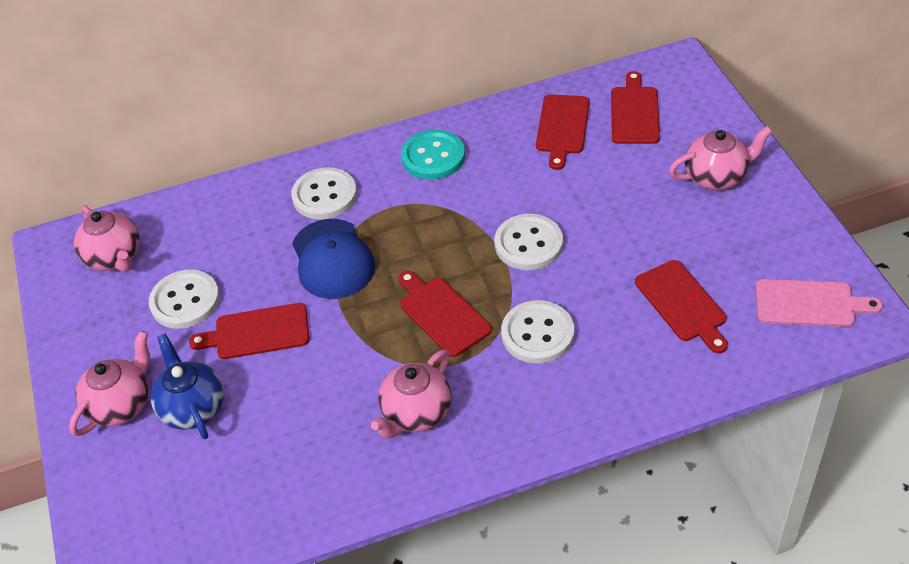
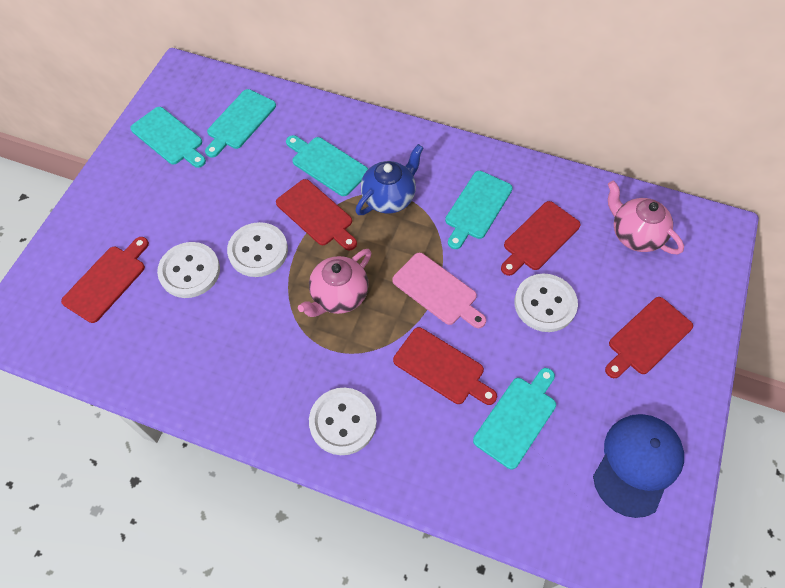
pink teapot: 4 -> 2
turquoise button: 1 -> 0
turquoise cutting board: 0 -> 5

